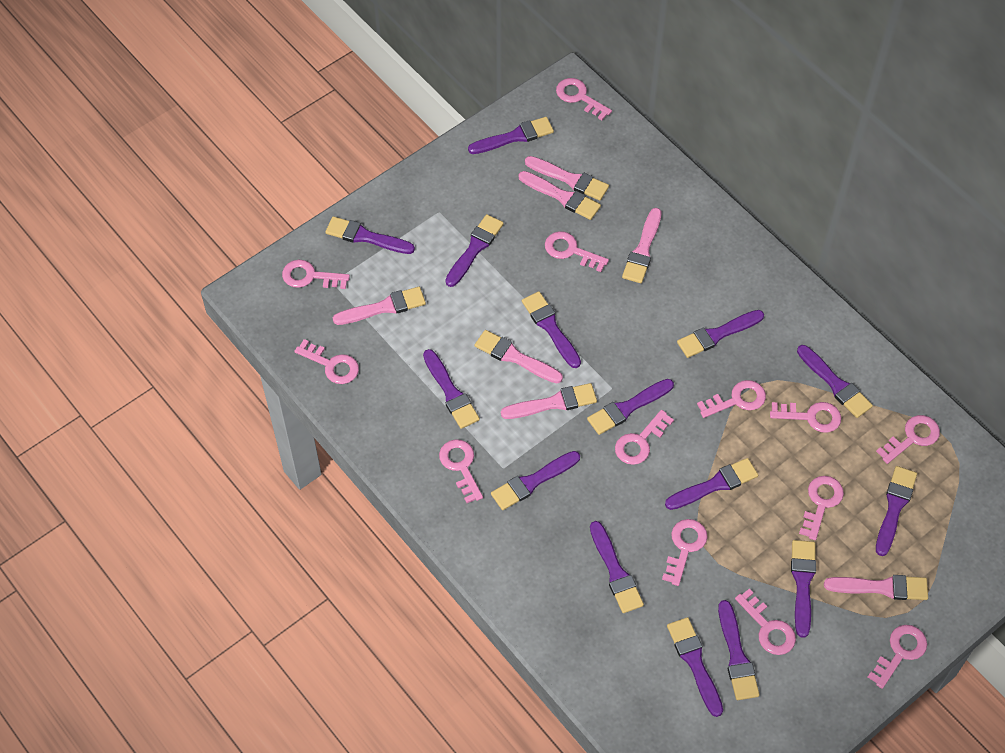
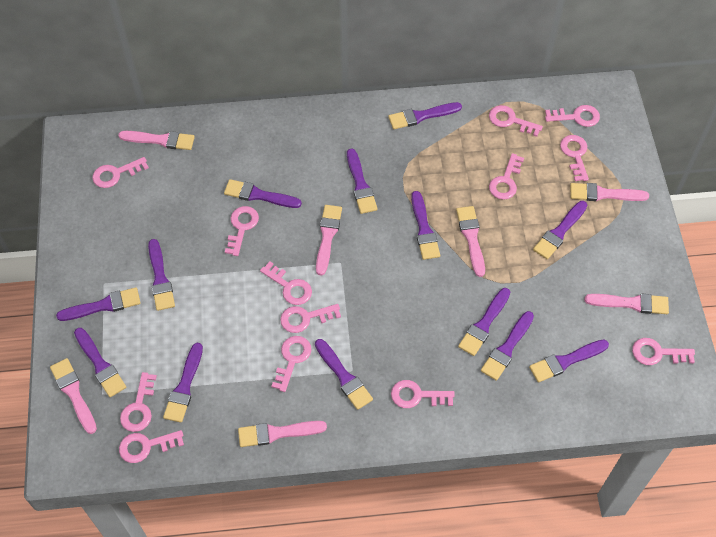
purple brush: 15 -> 13

